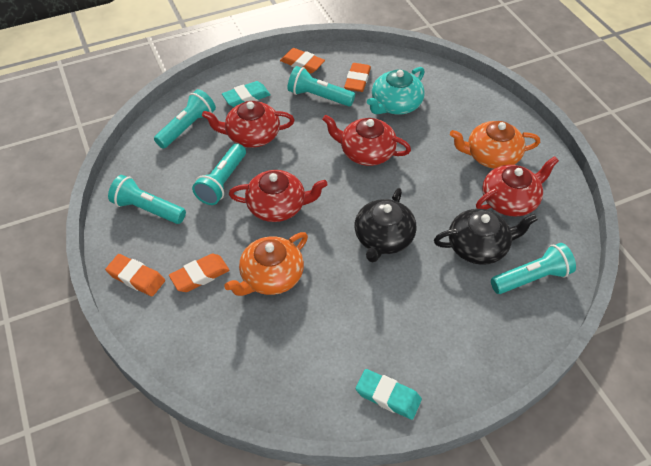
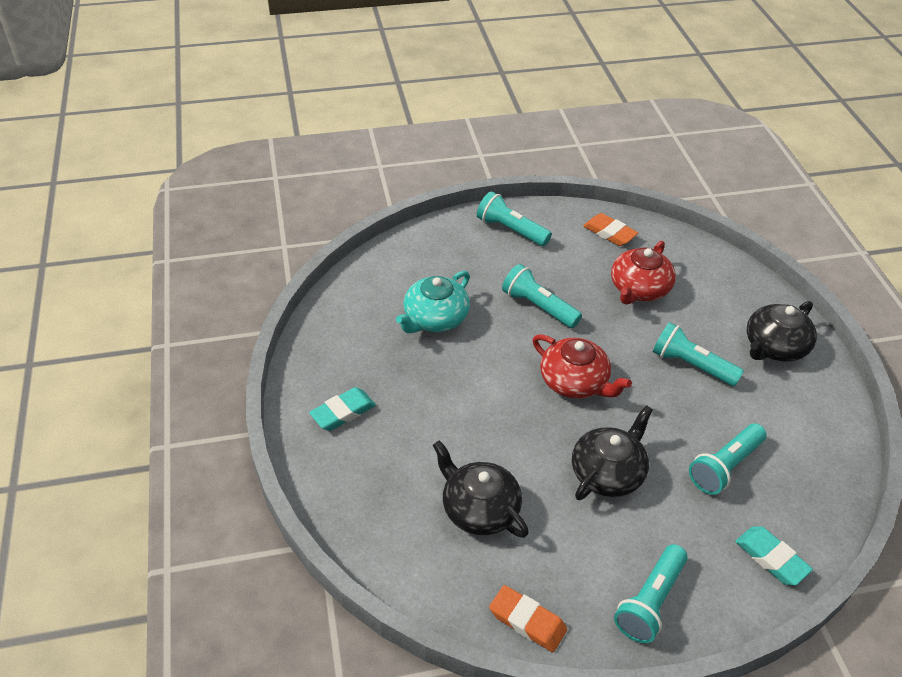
black teapot: 2 -> 3
orange eraser: 4 -> 2
orange teapot: 2 -> 0
red teapot: 4 -> 2

